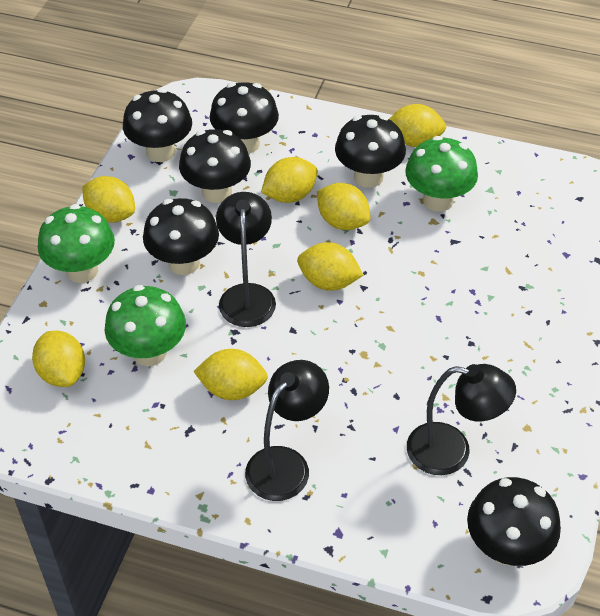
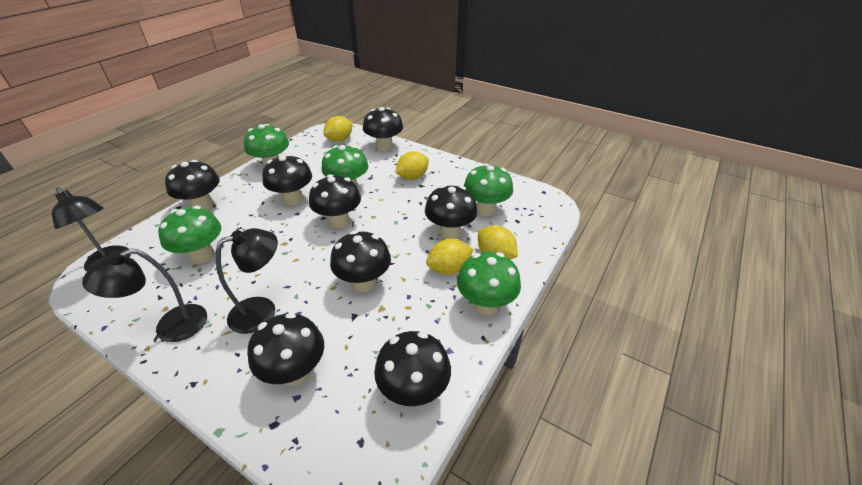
black mushroom: 6 -> 8
green mushroom: 3 -> 5
yellow lemon: 7 -> 4

